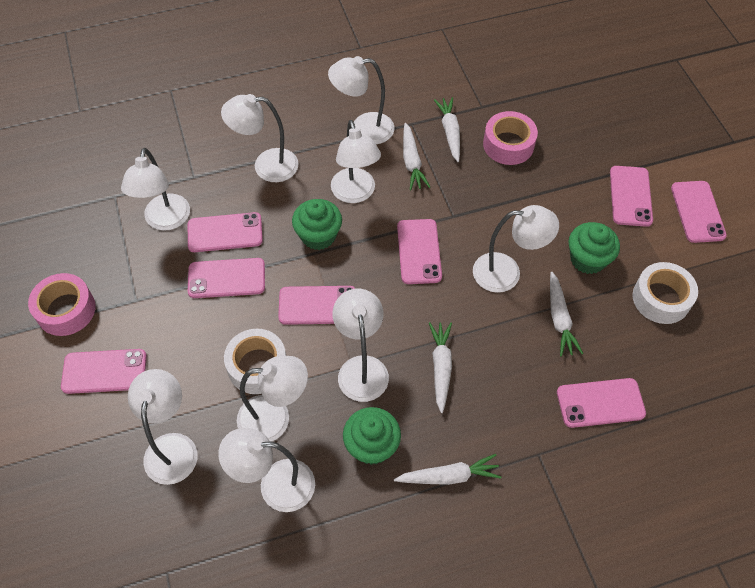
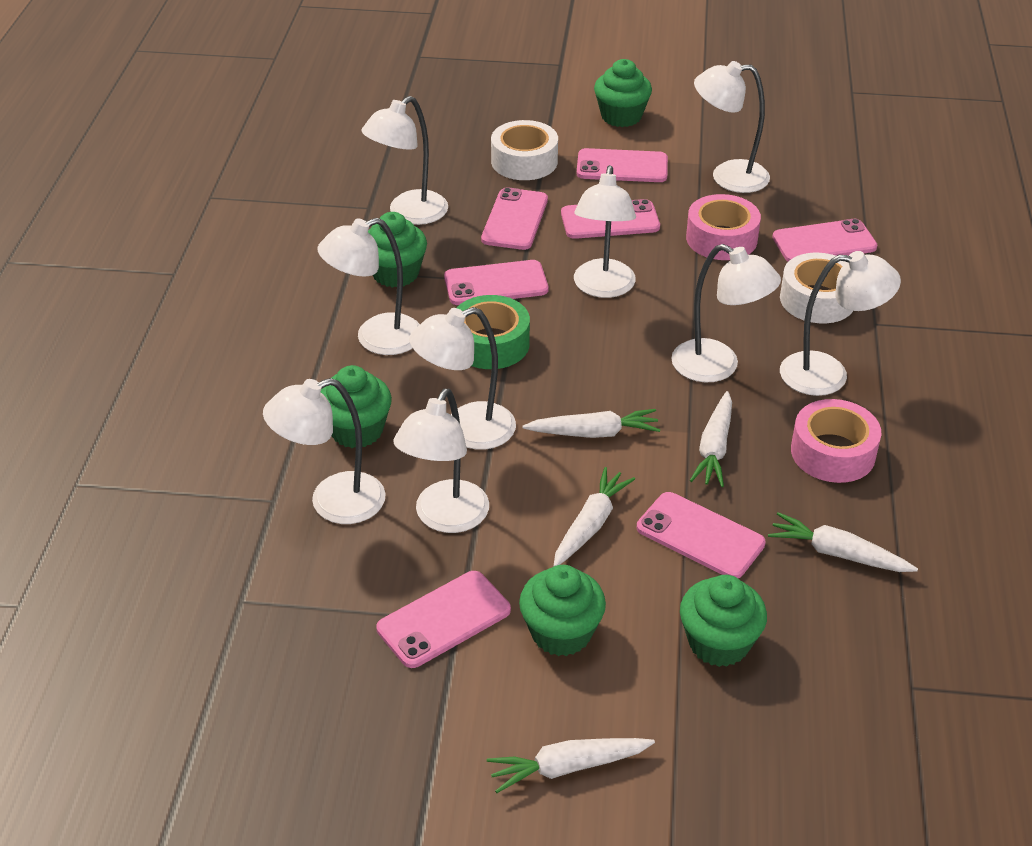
green cupcake: 3 -> 5
green tape: 0 -> 1
pink phone: 8 -> 7

